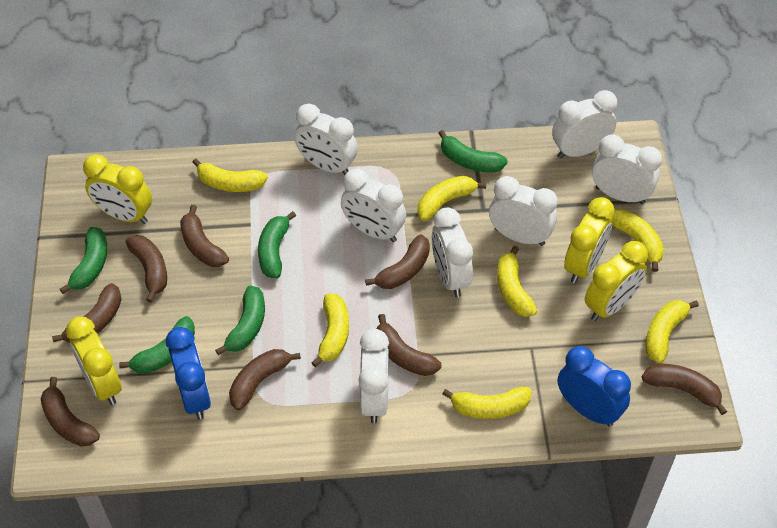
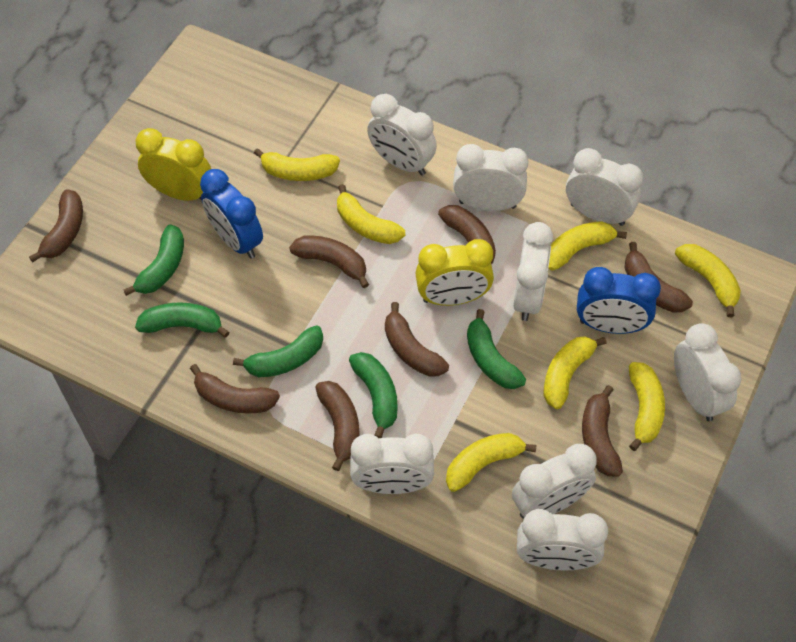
white clock: 7 -> 8
yellow clock: 4 -> 2

